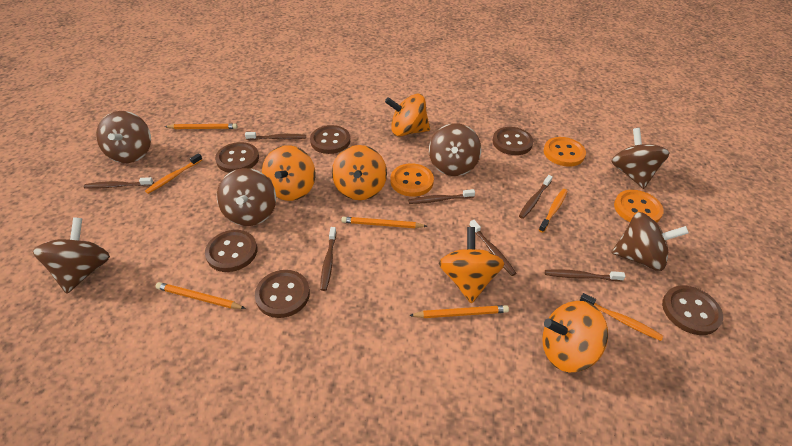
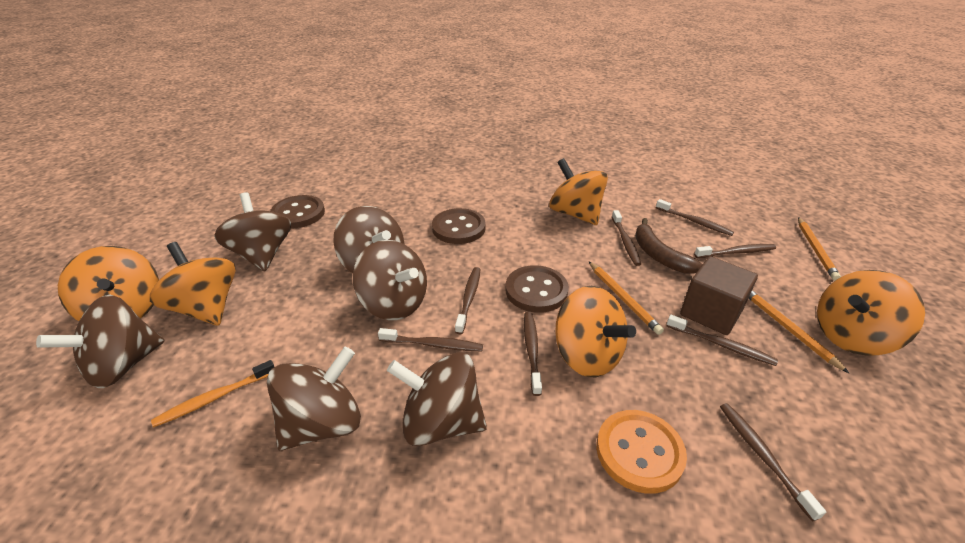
brown banana: 0 -> 1
brown button: 6 -> 3
brown cube: 0 -> 1
brown toothbrush: 7 -> 8
orange button: 3 -> 1
orange pencil: 4 -> 3
orange toothbrush: 3 -> 1

